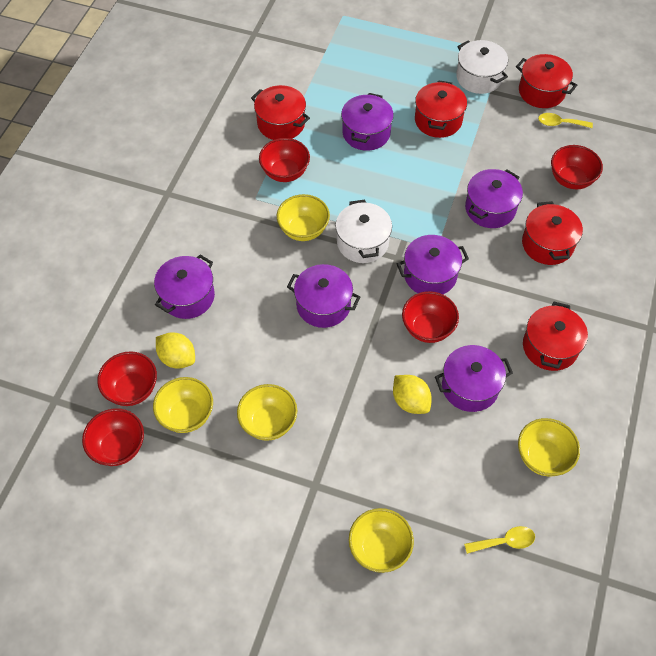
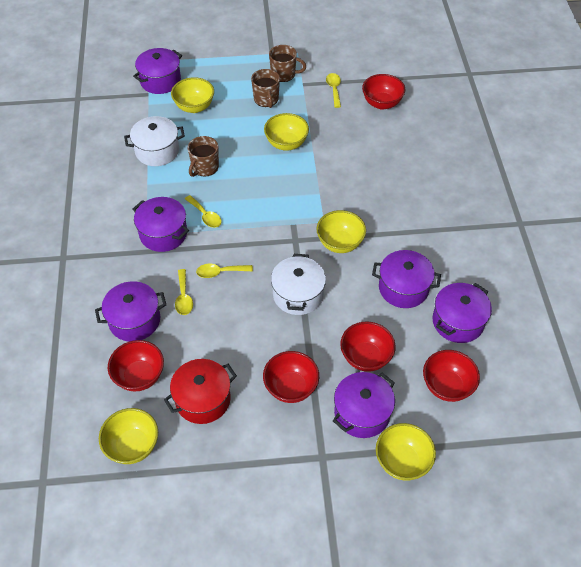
brown mug: 0 -> 3
red pot: 5 -> 1
yellow lemon: 2 -> 0
yellow spoon: 2 -> 4

